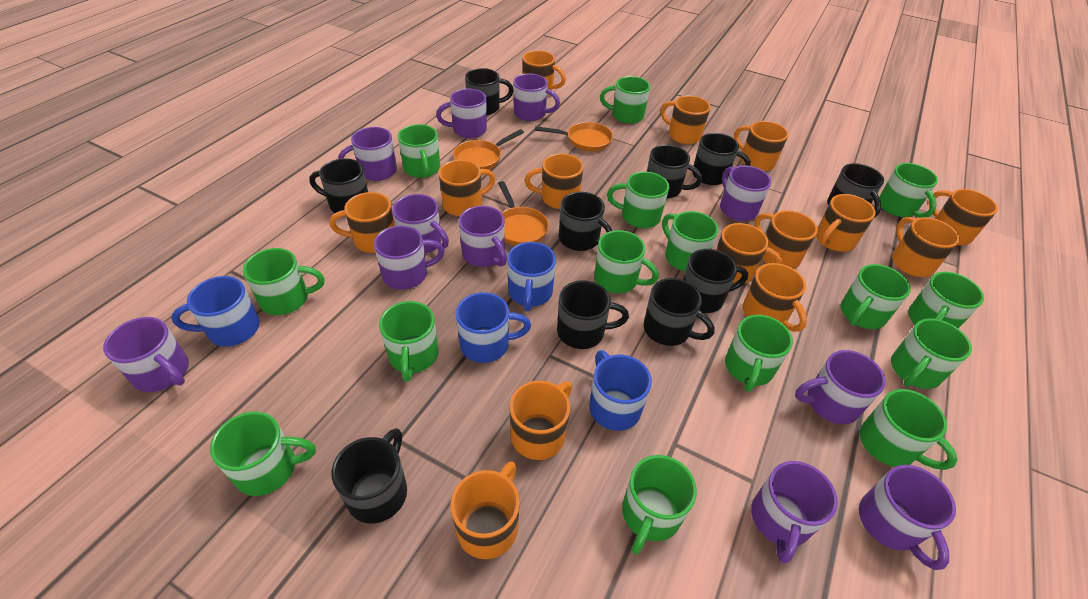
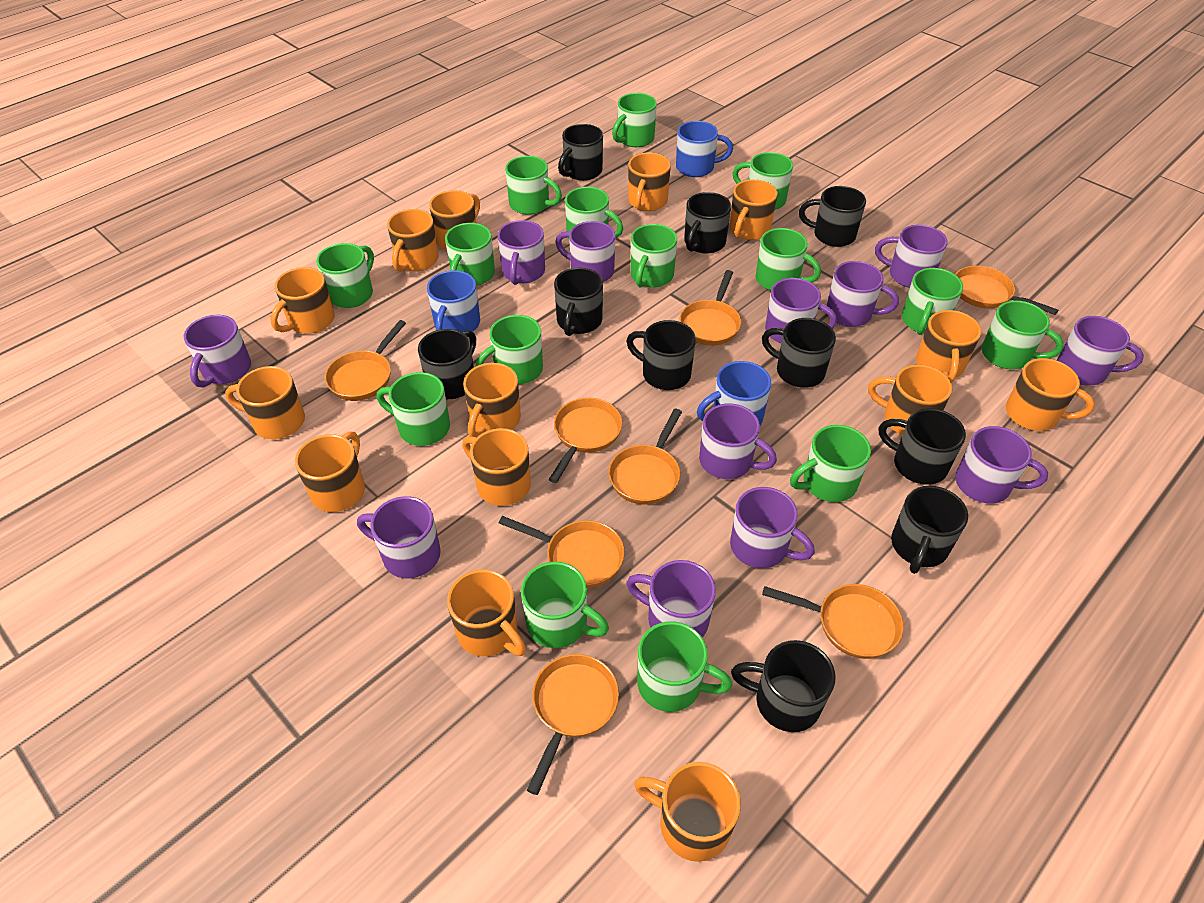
blue mug: 4 -> 3
orange pan: 3 -> 8
purple mug: 11 -> 12

